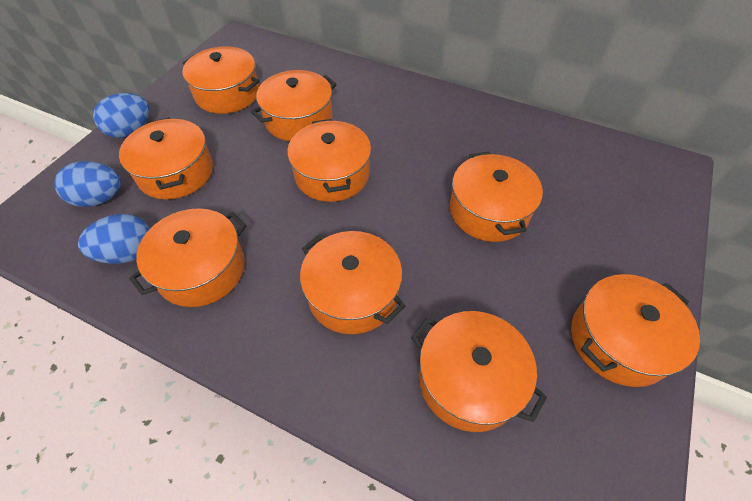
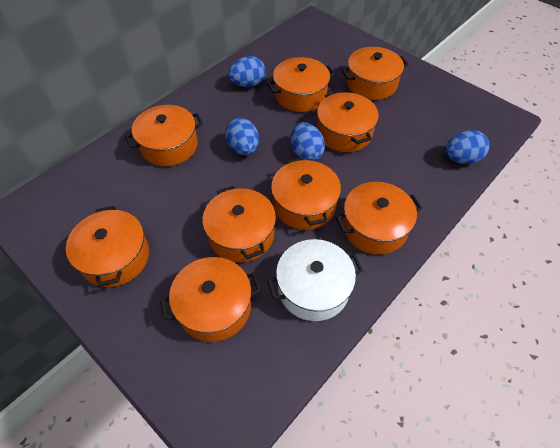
blue egg: 3 -> 4
white pot: 0 -> 1

